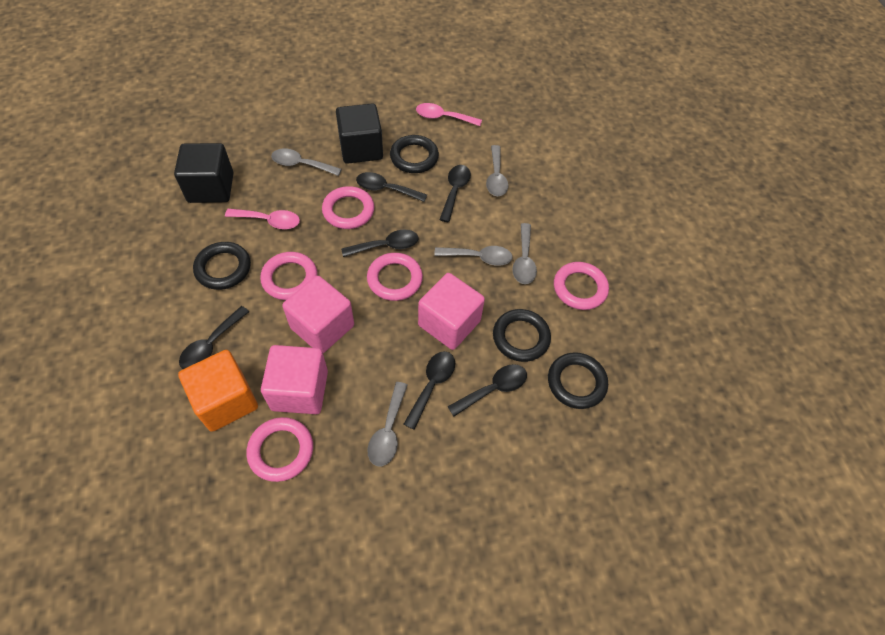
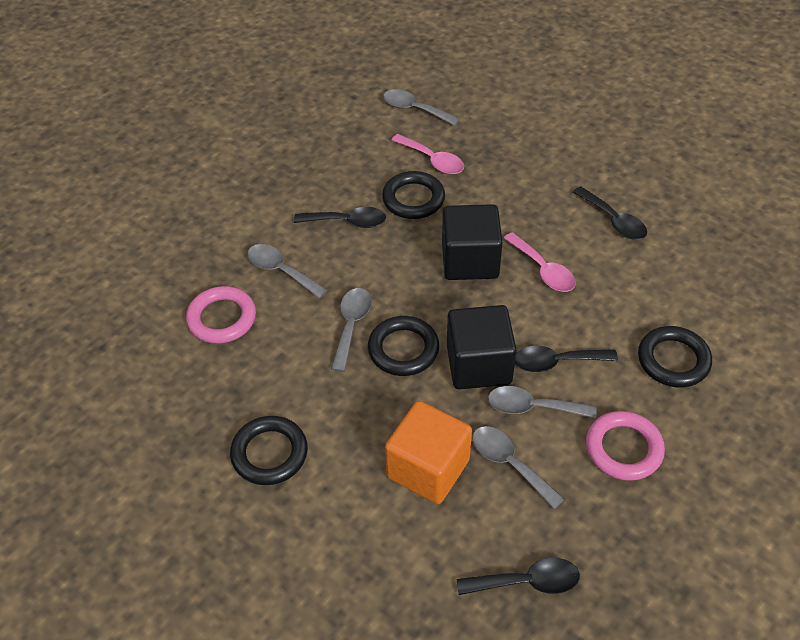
black spoon: 6 -> 4
pink cube: 3 -> 0
pink ring: 5 -> 2

